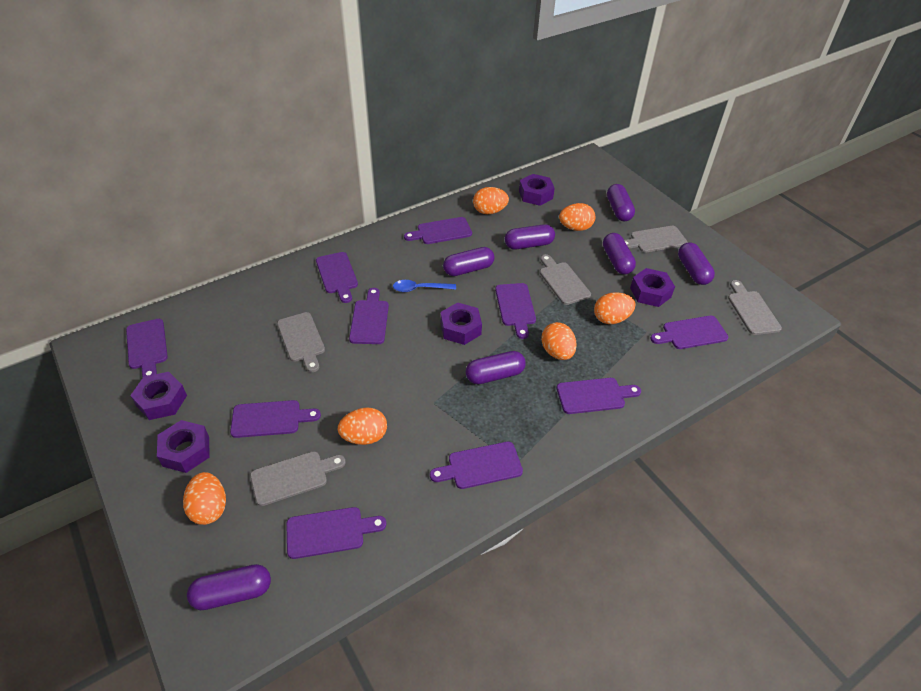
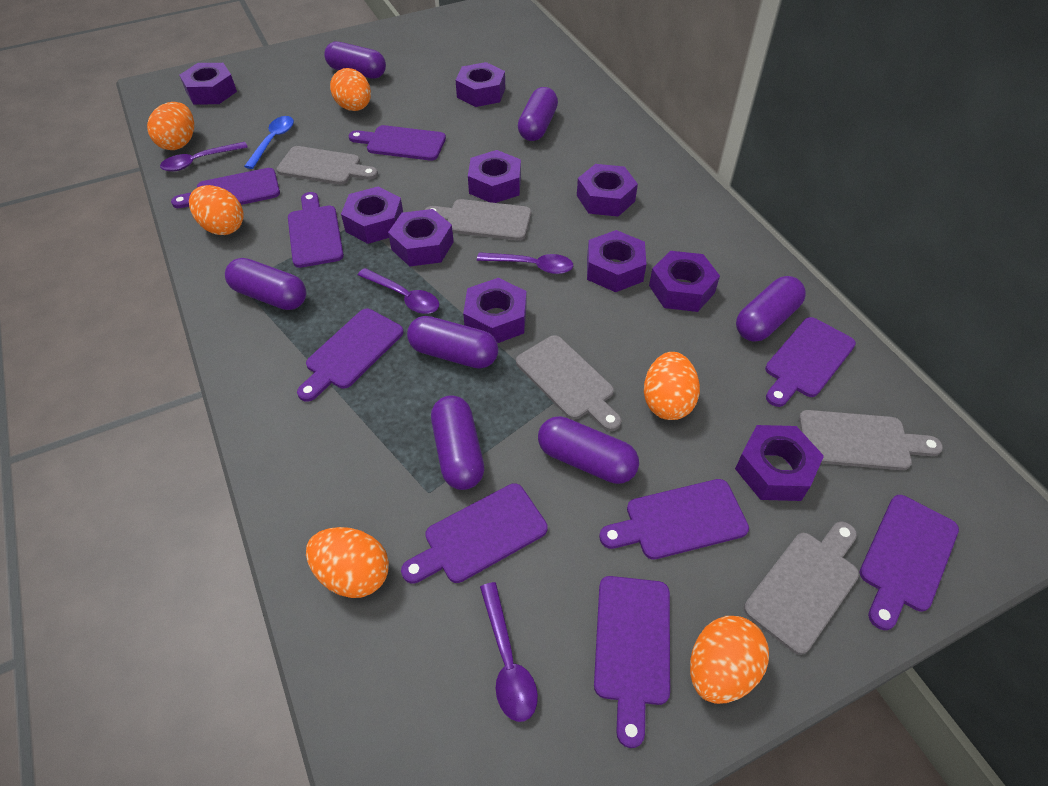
purple cutting board: 10 -> 9
purple nut: 5 -> 10
purple spoon: 0 -> 4

